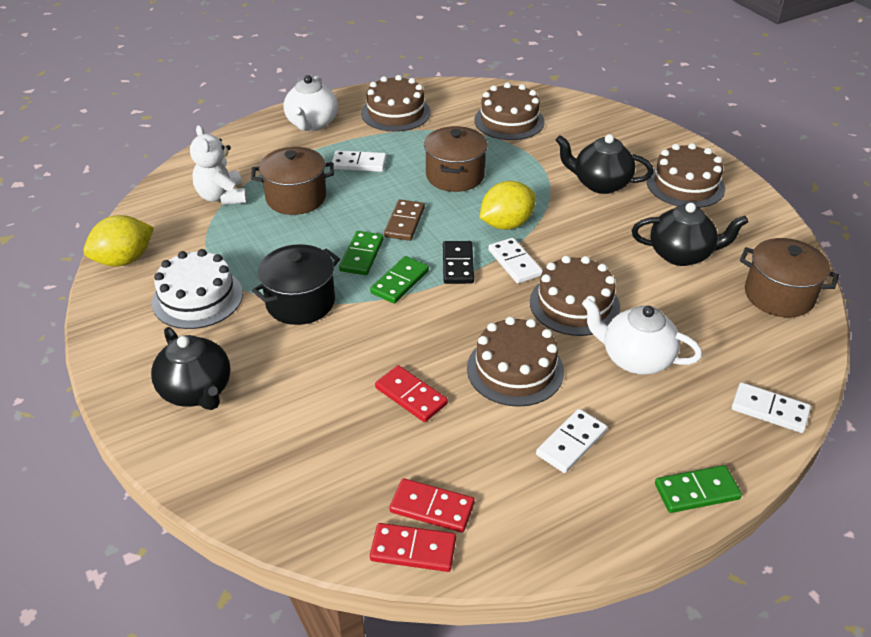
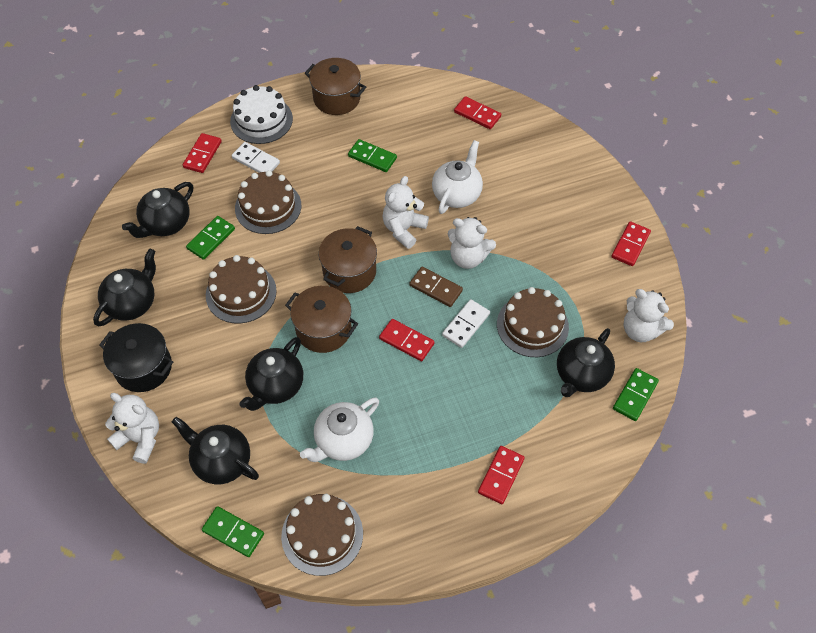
black domino: 1 -> 0
black teapot: 3 -> 5
brown cake: 5 -> 4
green domino: 3 -> 4
red domino: 3 -> 5
white domino: 4 -> 2
white teddy bear: 1 -> 4
yellow lemon: 2 -> 0

